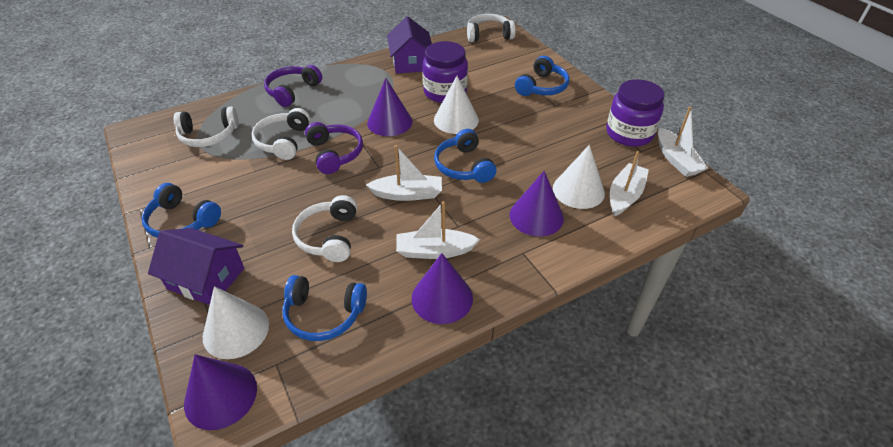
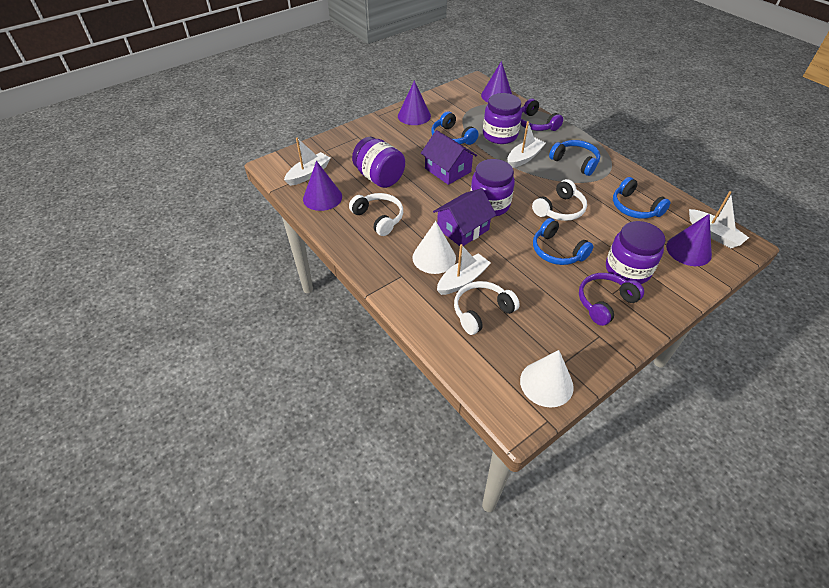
purple jar: 2 -> 4
white cone: 3 -> 2
white headphones: 4 -> 3

